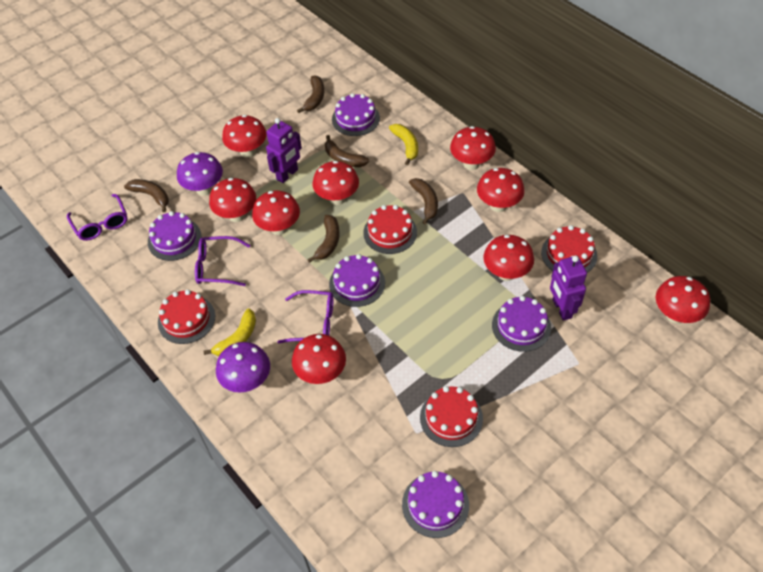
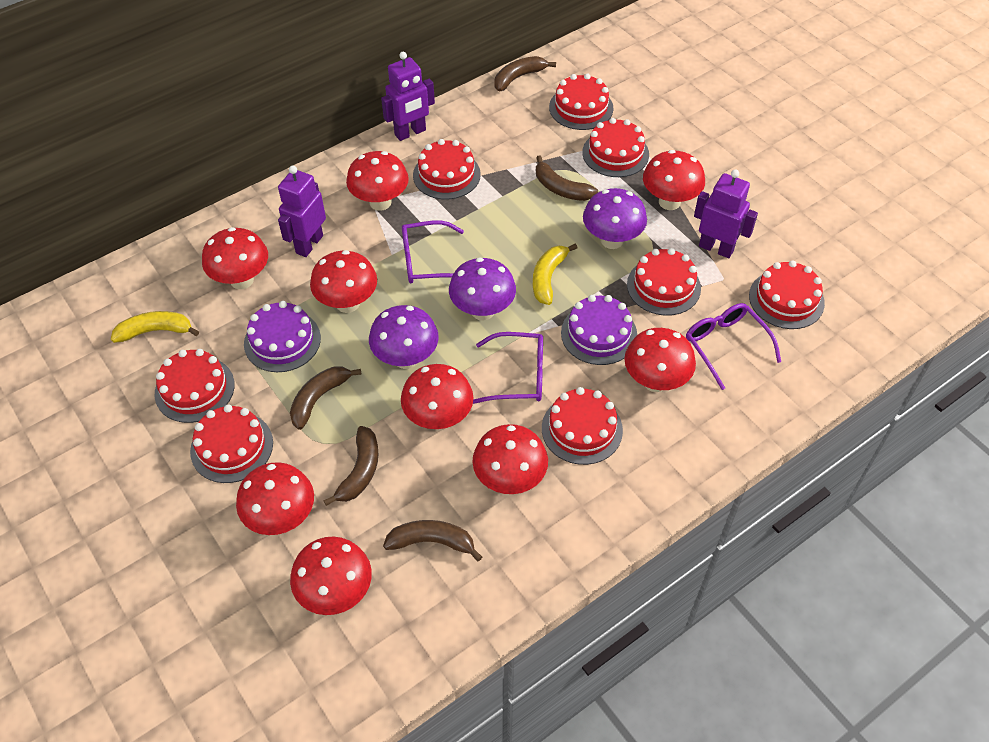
purple cake: 5 -> 2
purple mushroom: 2 -> 3
purple robot: 2 -> 3
red cake: 4 -> 8

